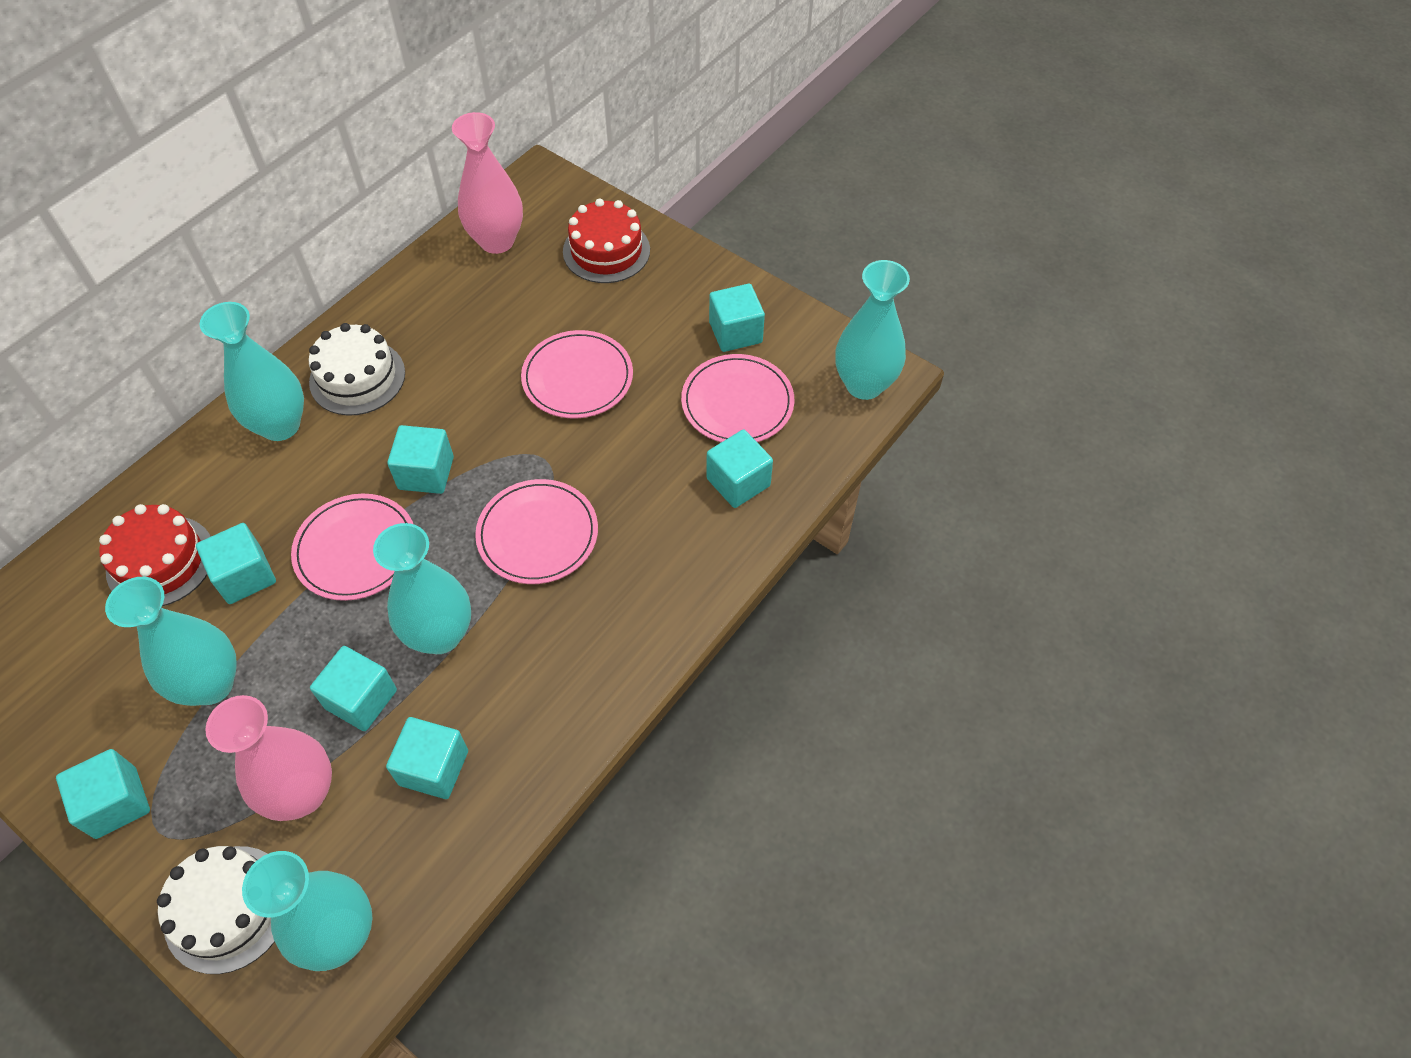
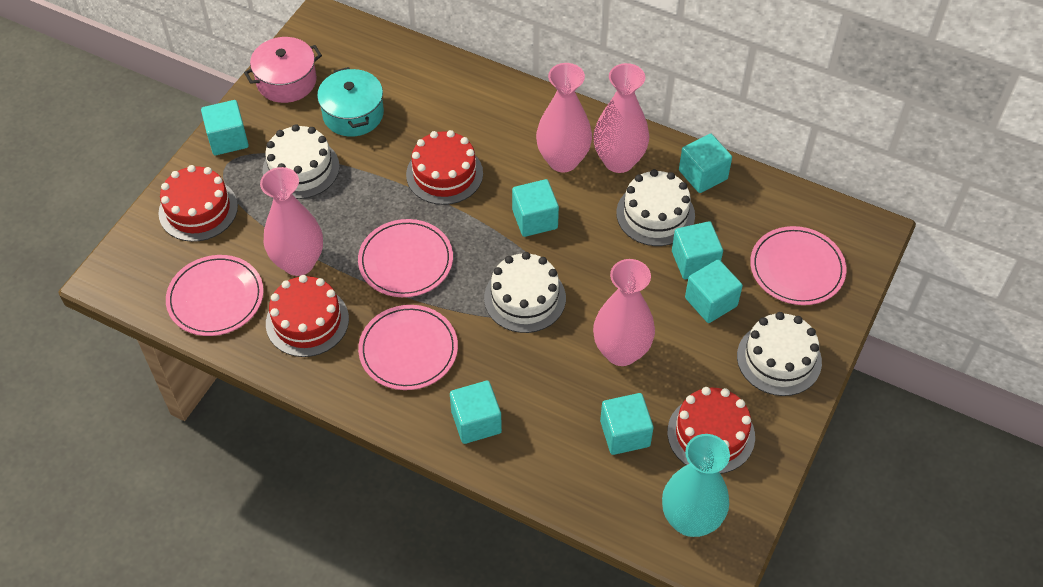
pink pot: 0 -> 1
pink vase: 2 -> 4
red cake: 2 -> 4
turquoise pot: 0 -> 1
turquoise vase: 5 -> 1
white cake: 2 -> 4

